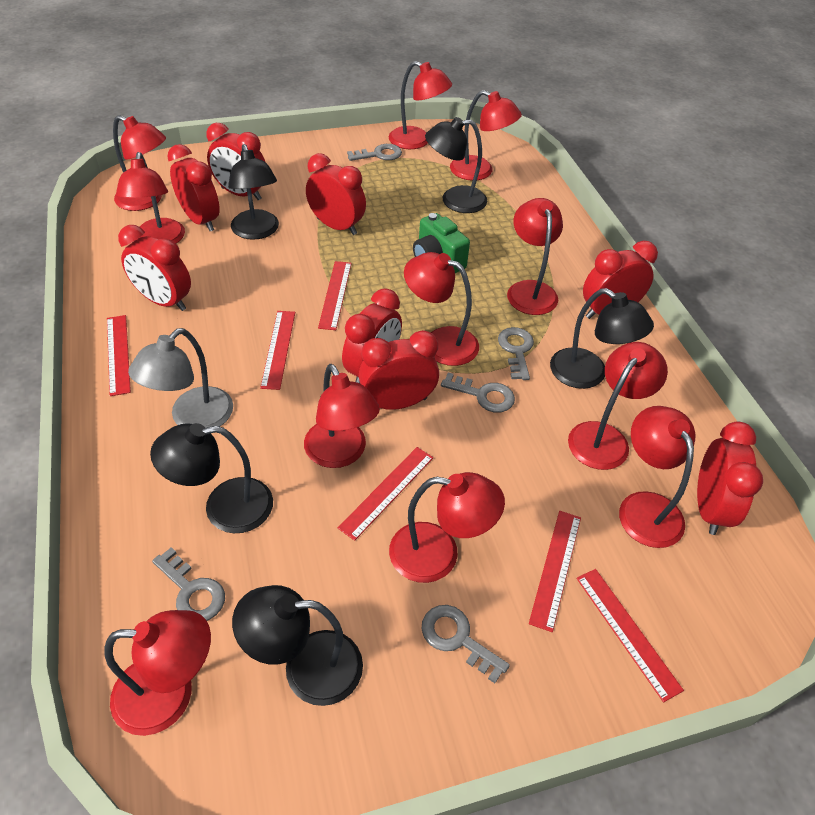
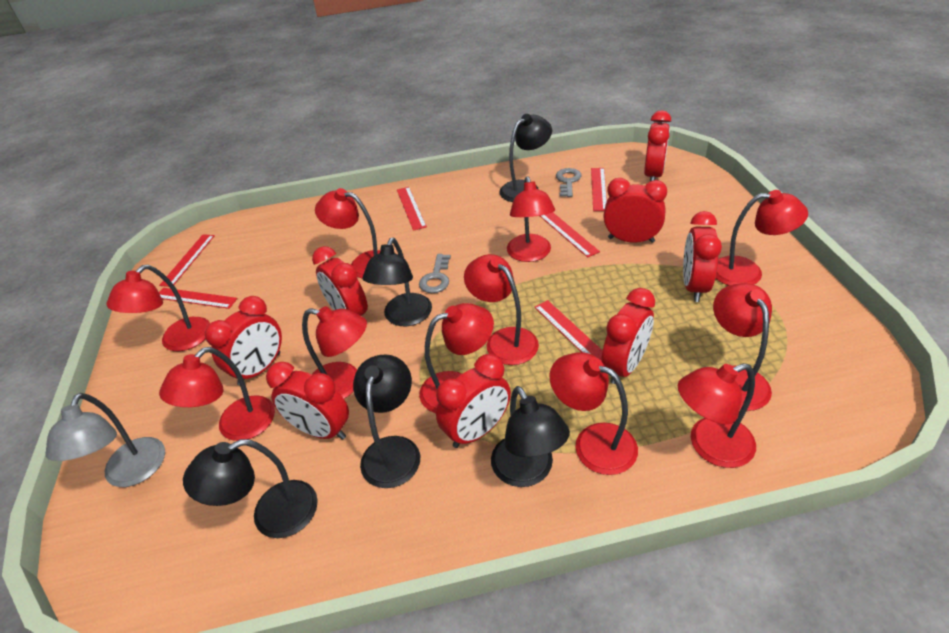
green camera: 1 -> 0
grey key: 5 -> 2

